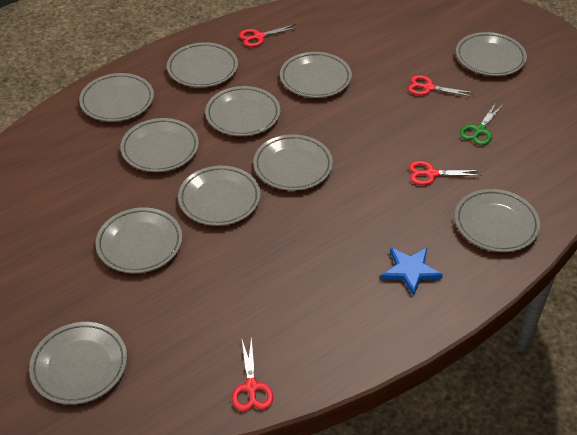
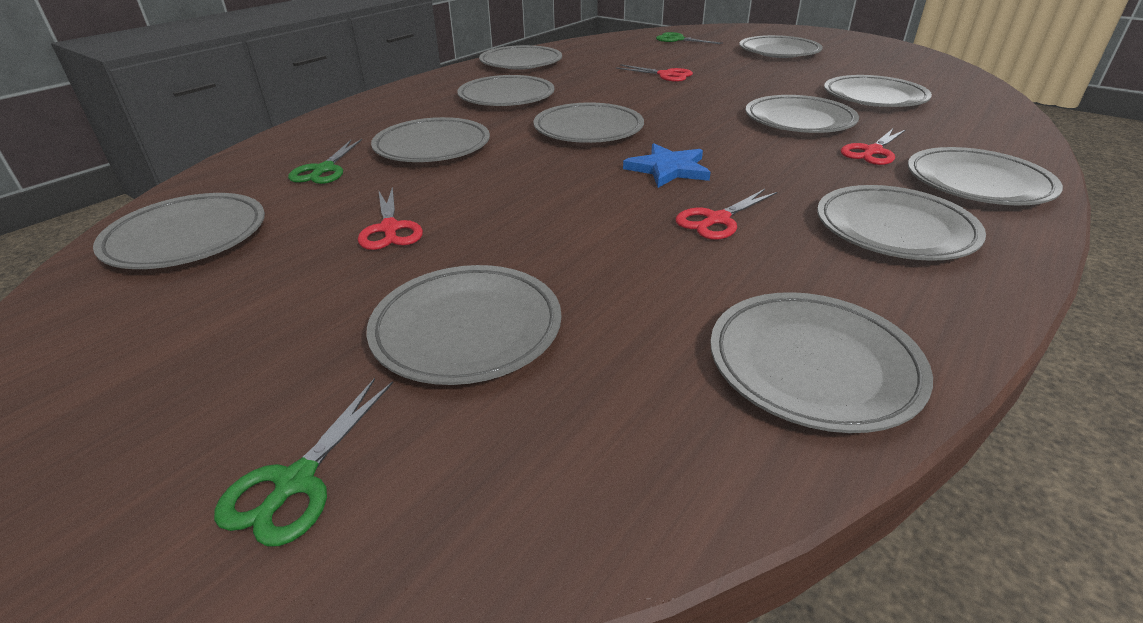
green scissors: 1 -> 3
grey plate: 11 -> 12

